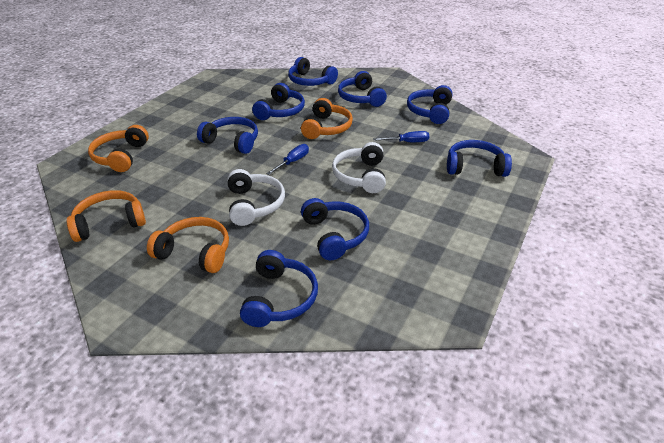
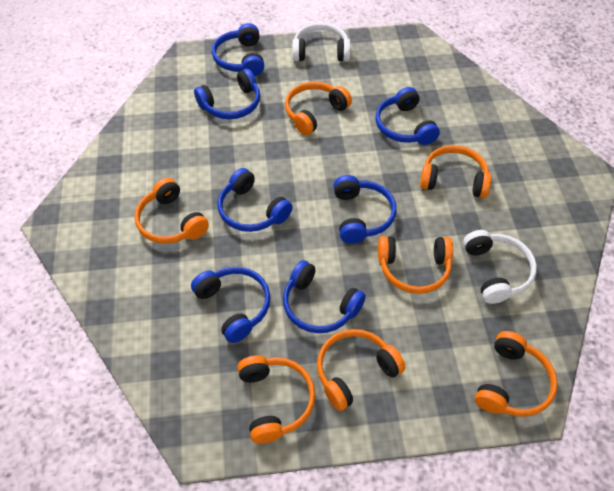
blue headphones: 8 -> 7
blue screwdriver: 2 -> 0
orange headphones: 4 -> 7

